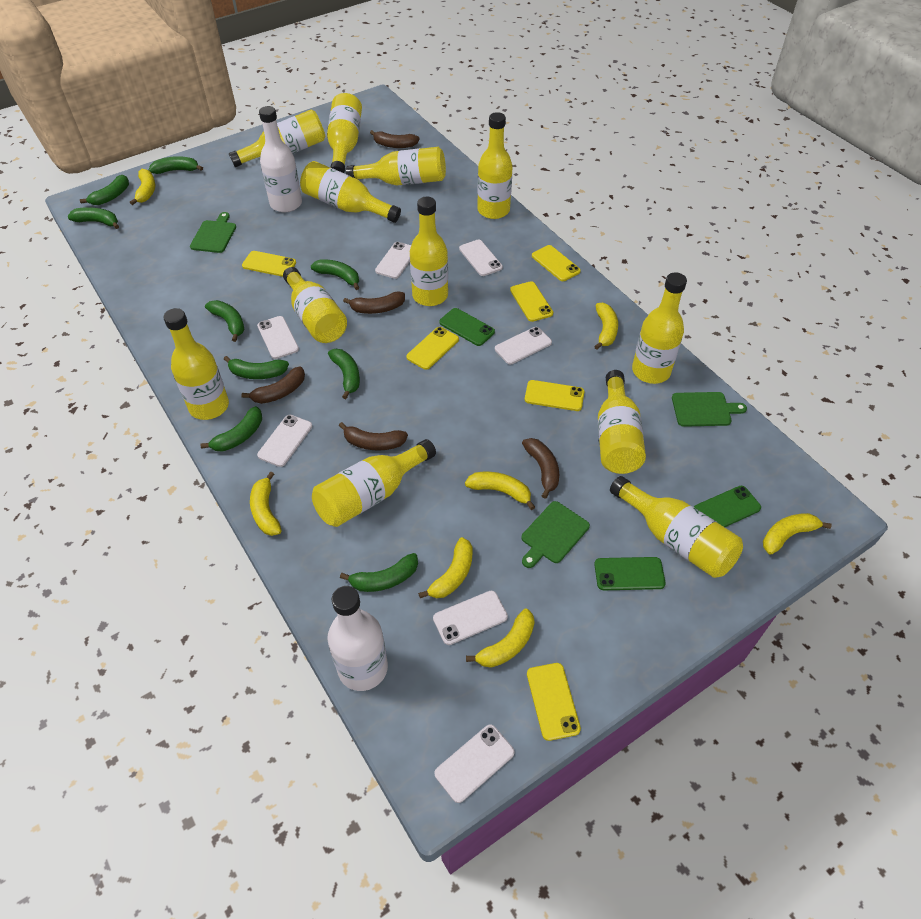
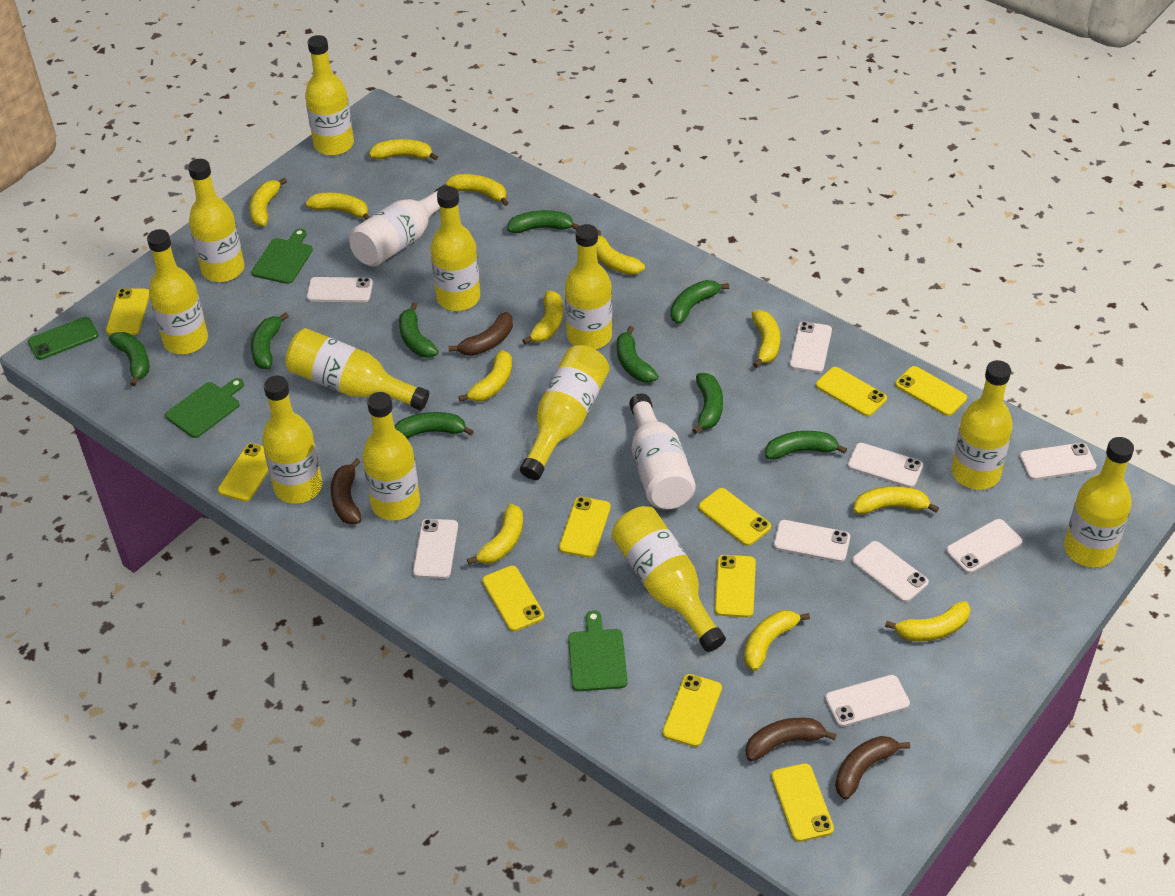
brown banana: 5 -> 4
green phone: 3 -> 1
white phone: 7 -> 9
yellow banana: 7 -> 12
yellow phone: 6 -> 10

